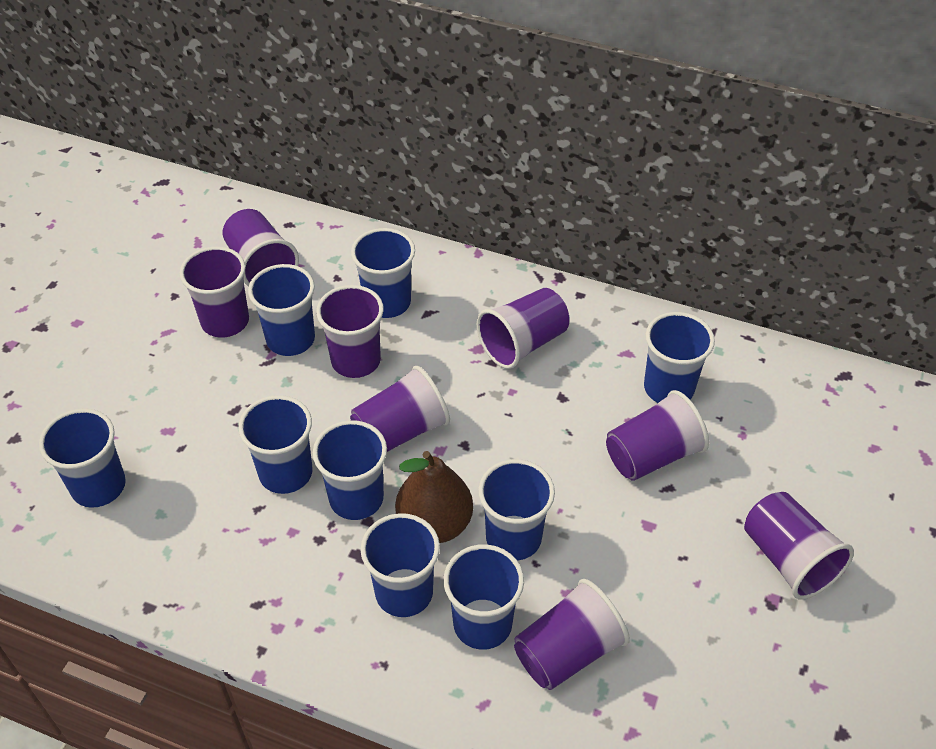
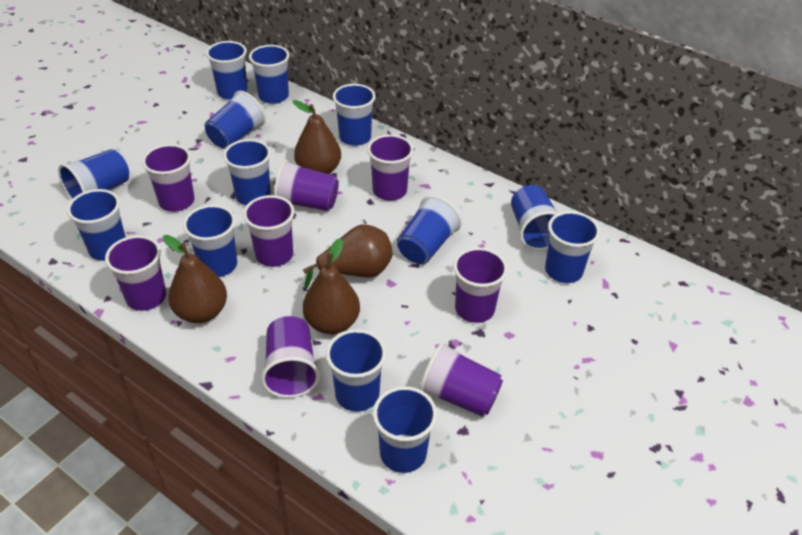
blue cup: 9 -> 13
brown pear: 1 -> 4

